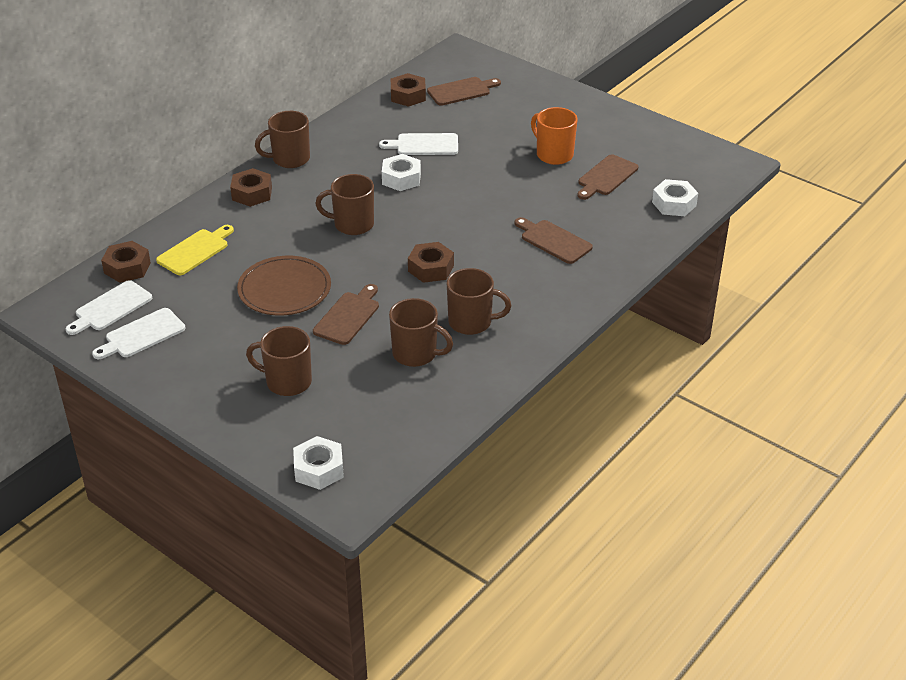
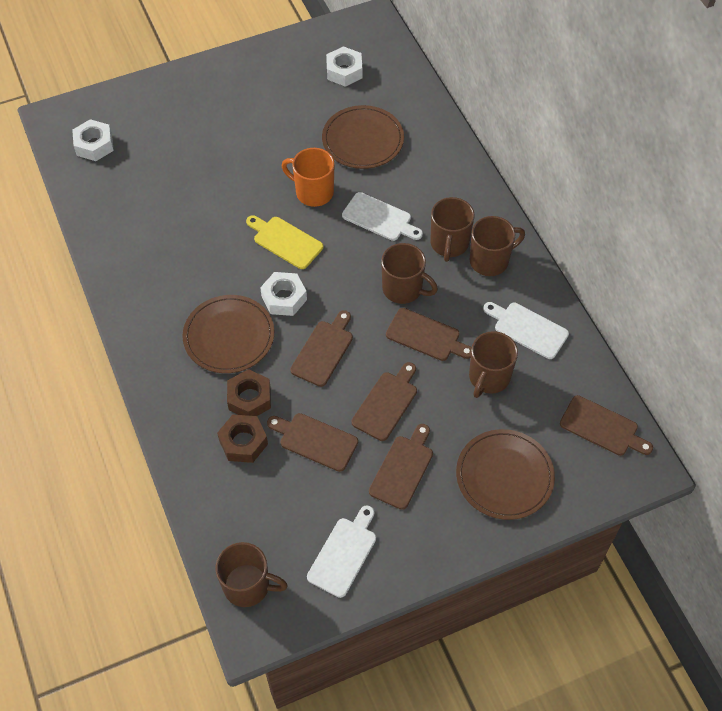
brown cutting board: 4 -> 6
brown nut: 4 -> 2
brown plate: 1 -> 3

